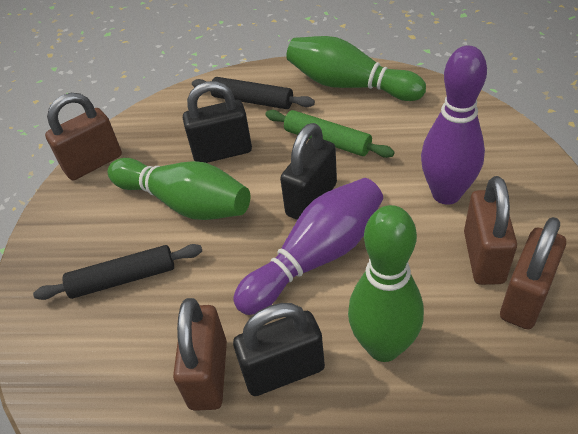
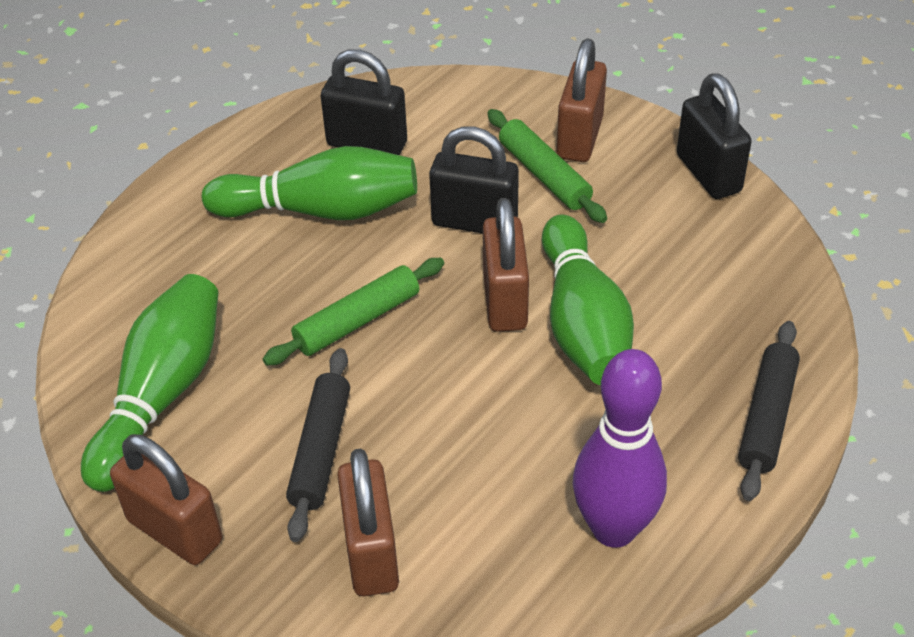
green rolling pin: 1 -> 2
purple bowling pin: 2 -> 1

